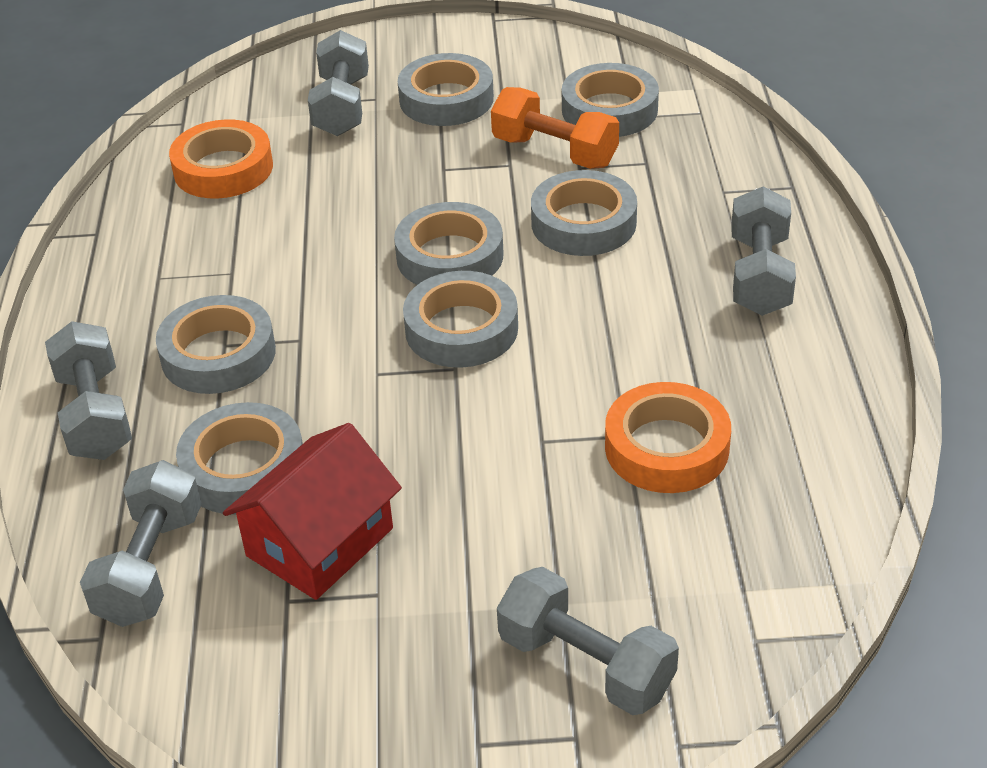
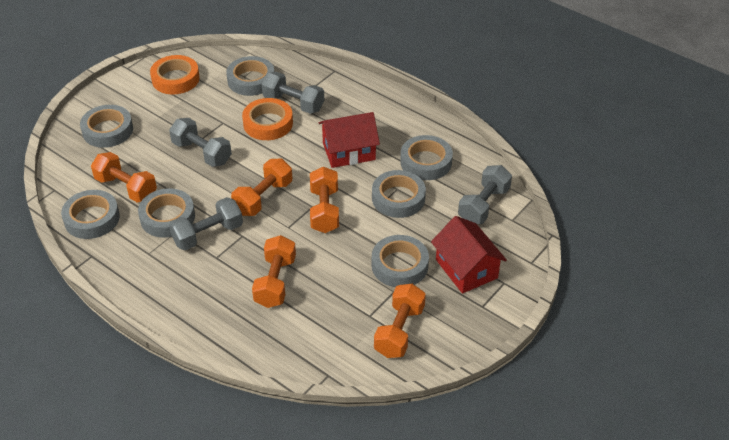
grey dumbbell: 5 -> 4
orange dumbbell: 1 -> 5
red house: 1 -> 2

